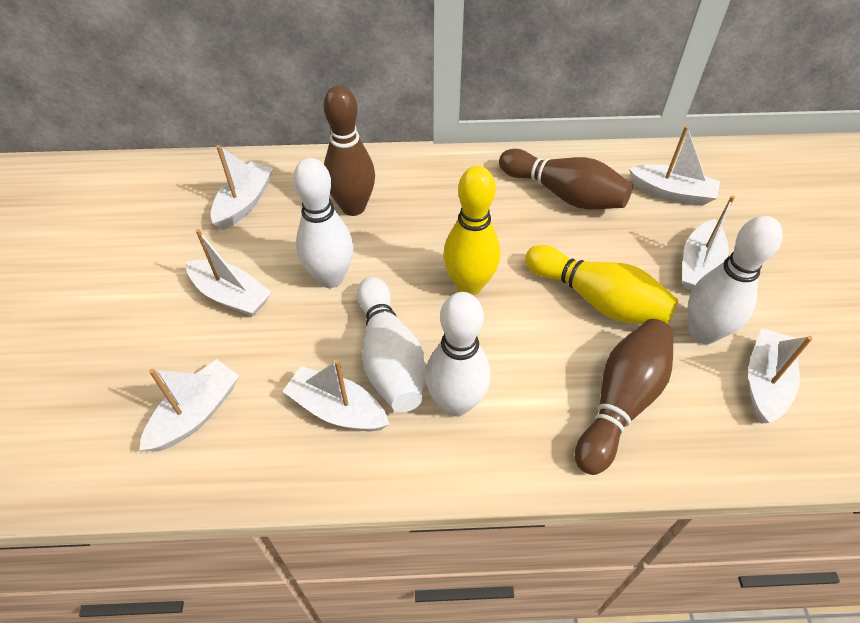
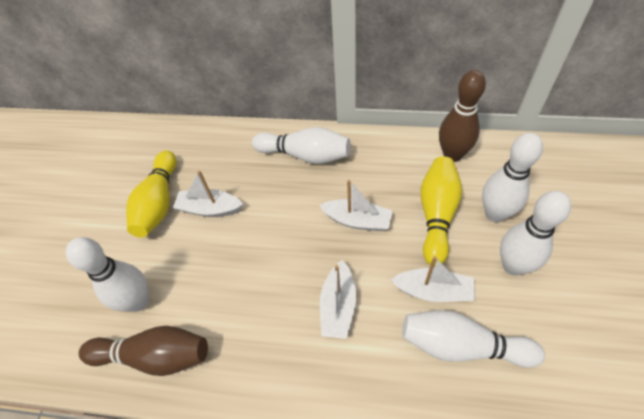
brown bowling pin: 3 -> 2
white boat: 7 -> 4
white bowling pin: 4 -> 5

